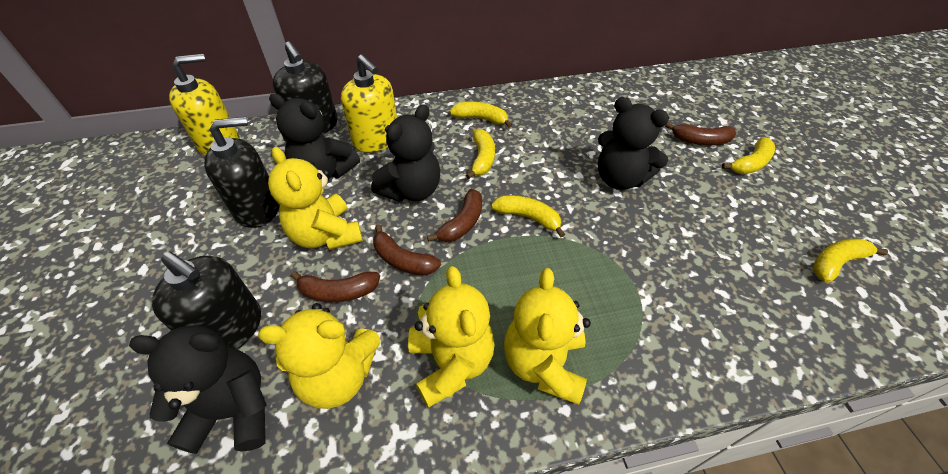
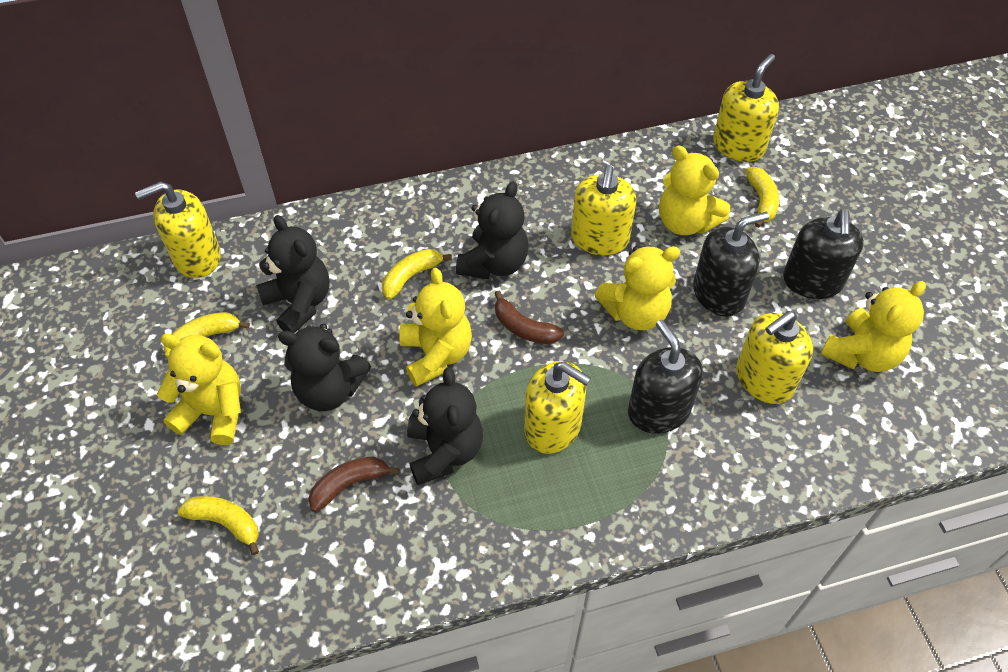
brown banana: 4 -> 2
yellow banana: 5 -> 4
yellow soap dispenser: 2 -> 5
yellow teddy bear: 4 -> 5

